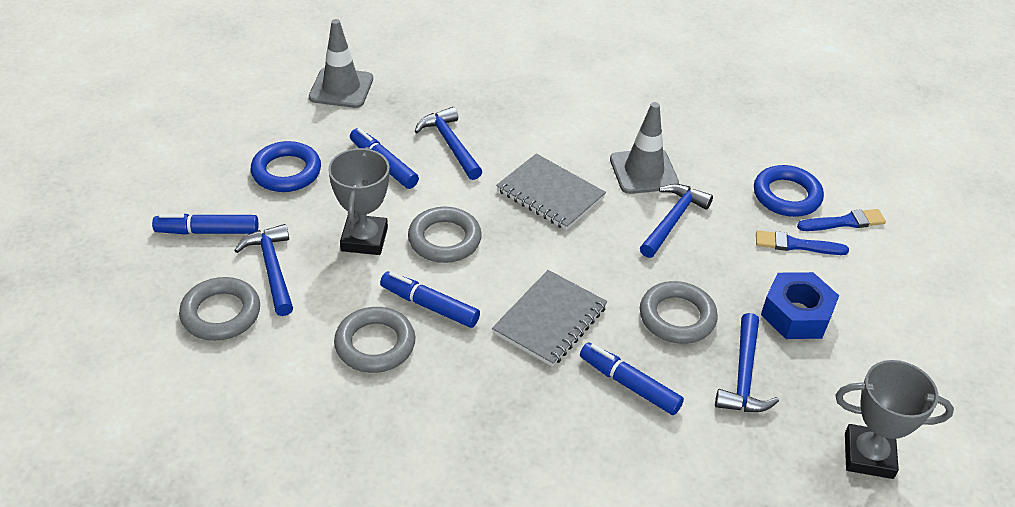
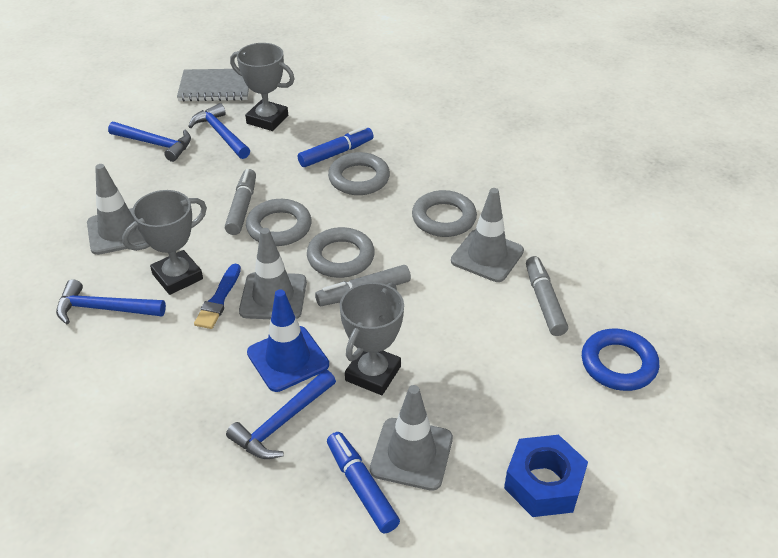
blue brush: 2 -> 1
blue marker: 4 -> 2
blue ring: 2 -> 1
blue traffic cone: 0 -> 1
grey marker: 0 -> 3
grey notebook: 2 -> 1
grey traffic cone: 2 -> 4
grey trophy: 2 -> 3

